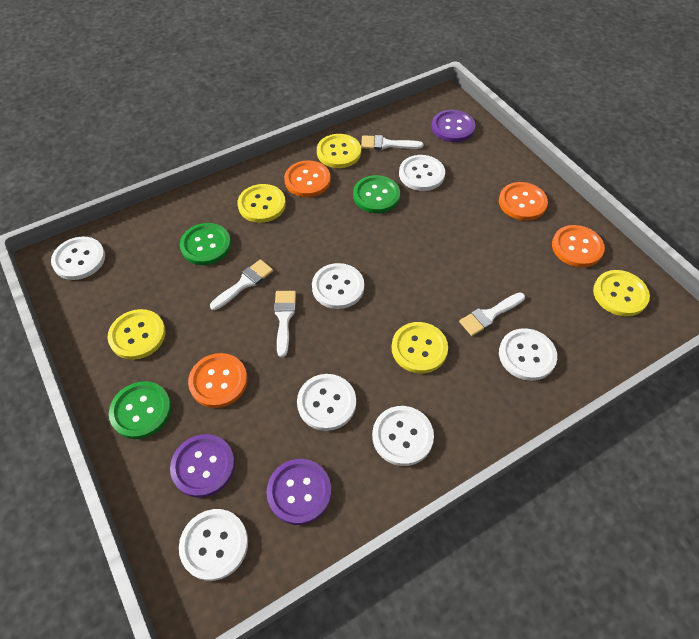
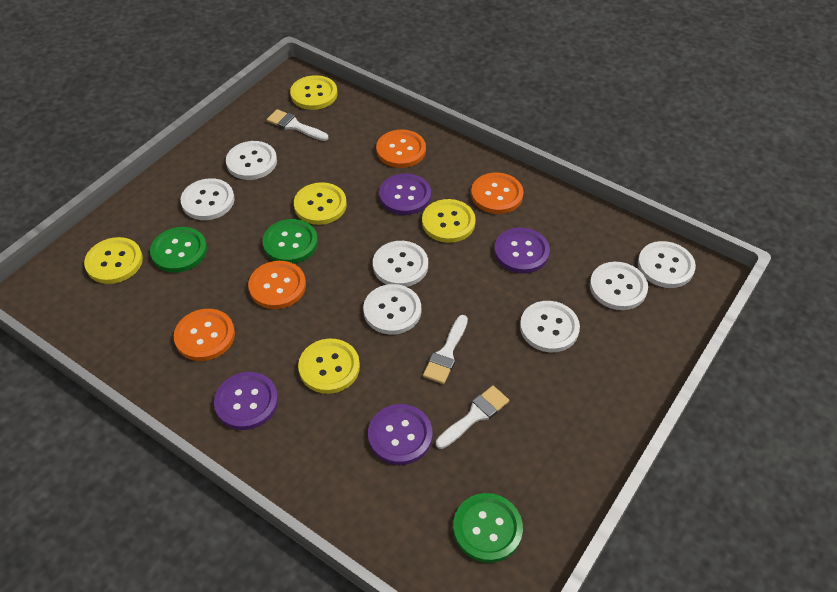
purple button: 3 -> 4
white brush: 4 -> 3

